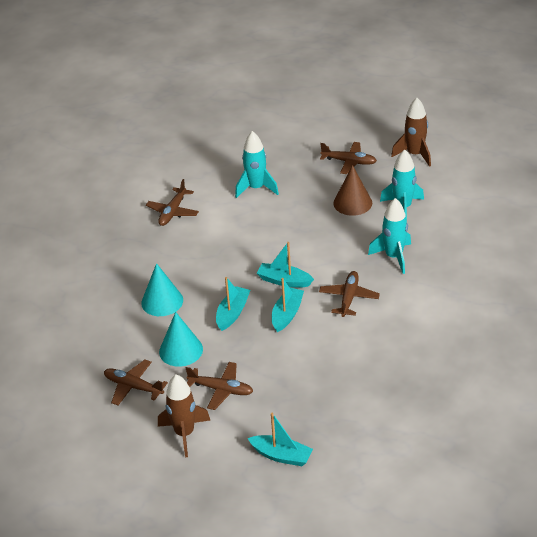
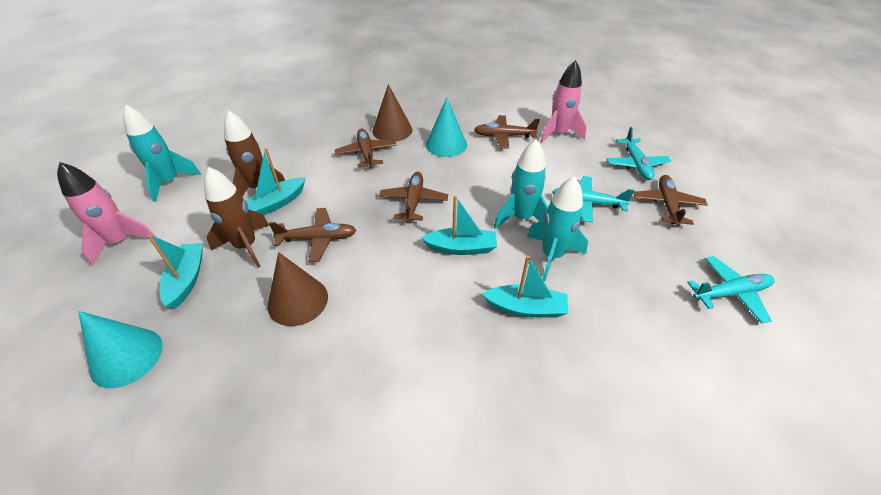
brown cone: 1 -> 2
pink rocket: 0 -> 2
turquoise plane: 0 -> 3

